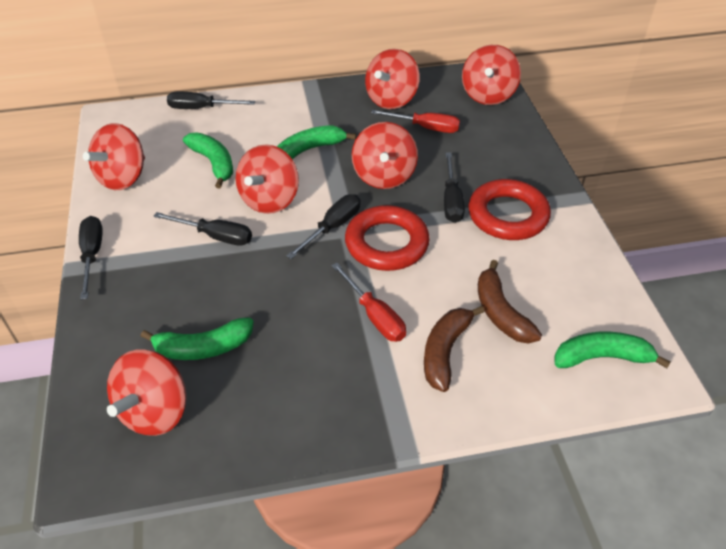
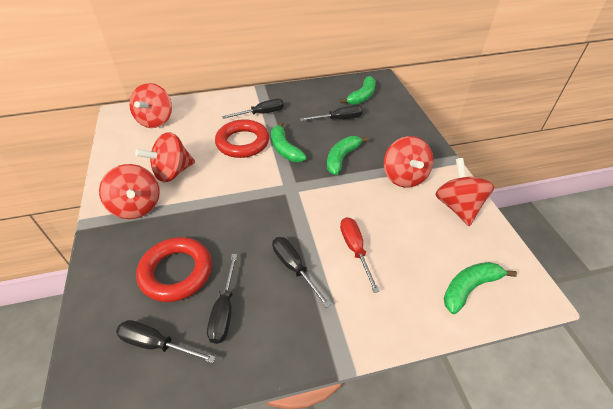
brown banana: 2 -> 0
red screwdriver: 2 -> 1
red spinning top: 6 -> 5

